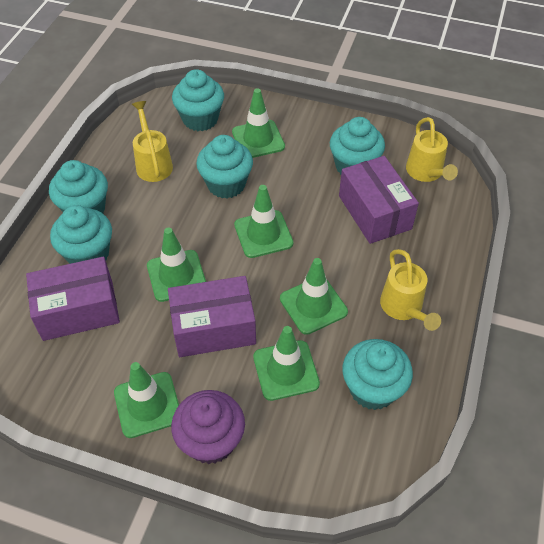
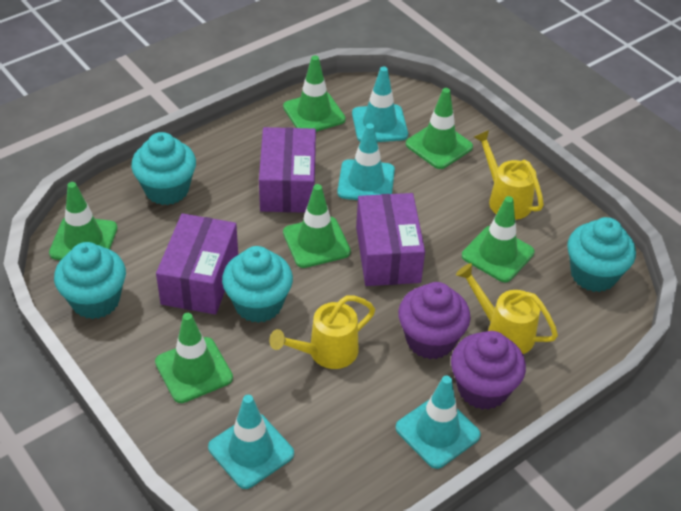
purple cupcake: 1 -> 2
turquoise cupcake: 6 -> 4
turquoise traffic cone: 0 -> 4

